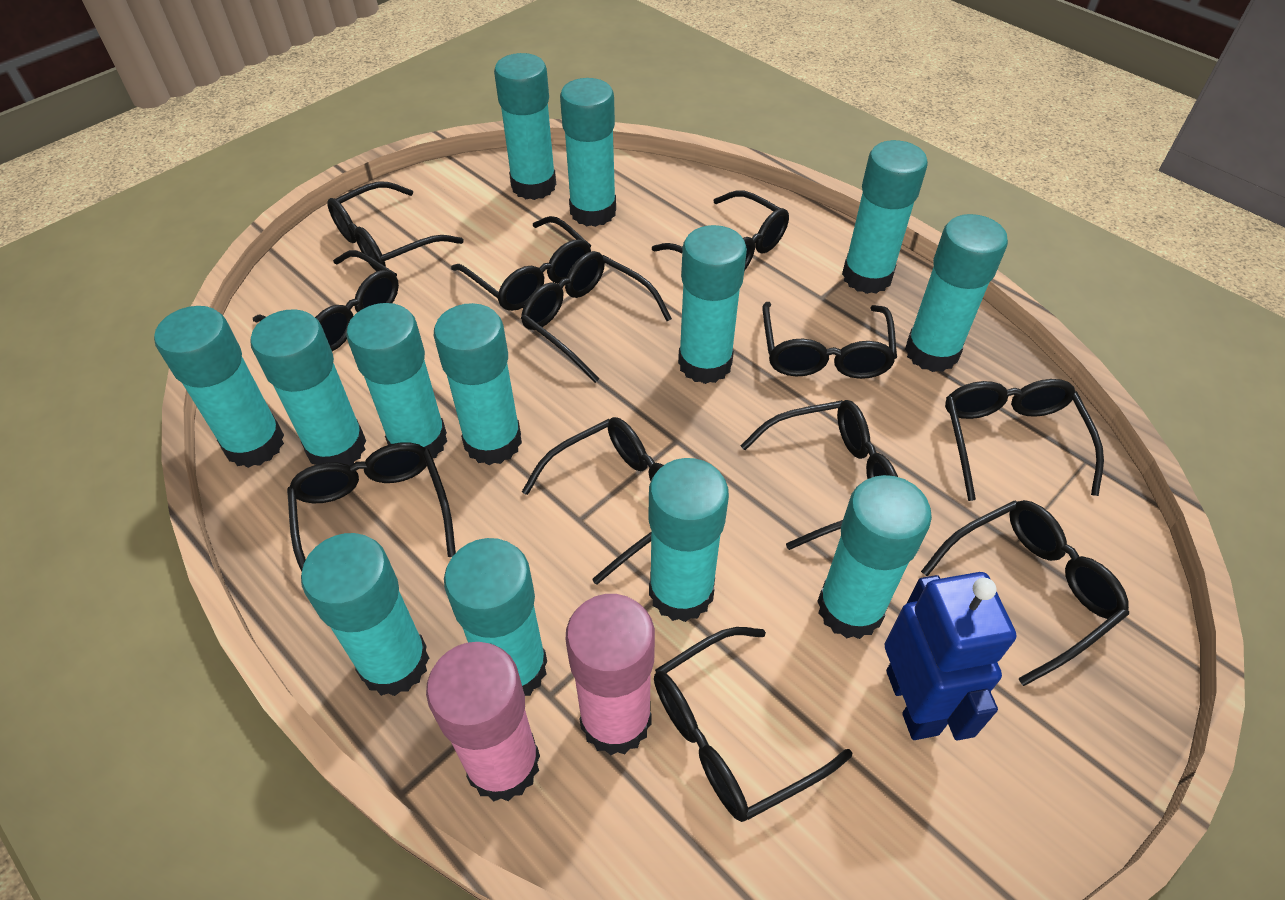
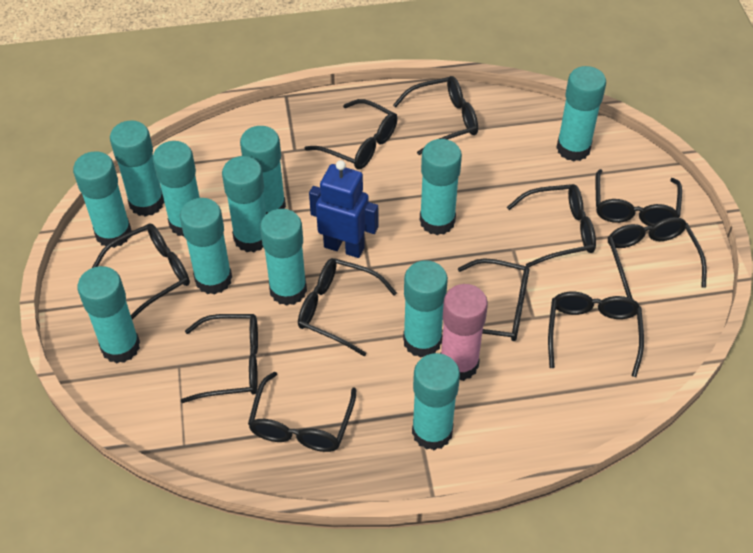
black glasses: 12 -> 11
pink glue stick: 2 -> 1
turquoise glue stick: 13 -> 12

